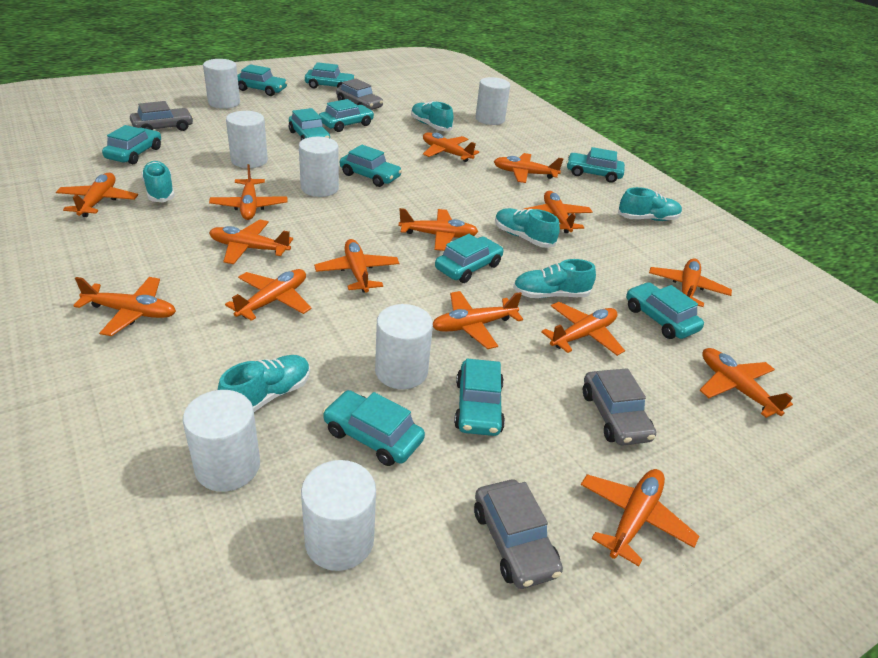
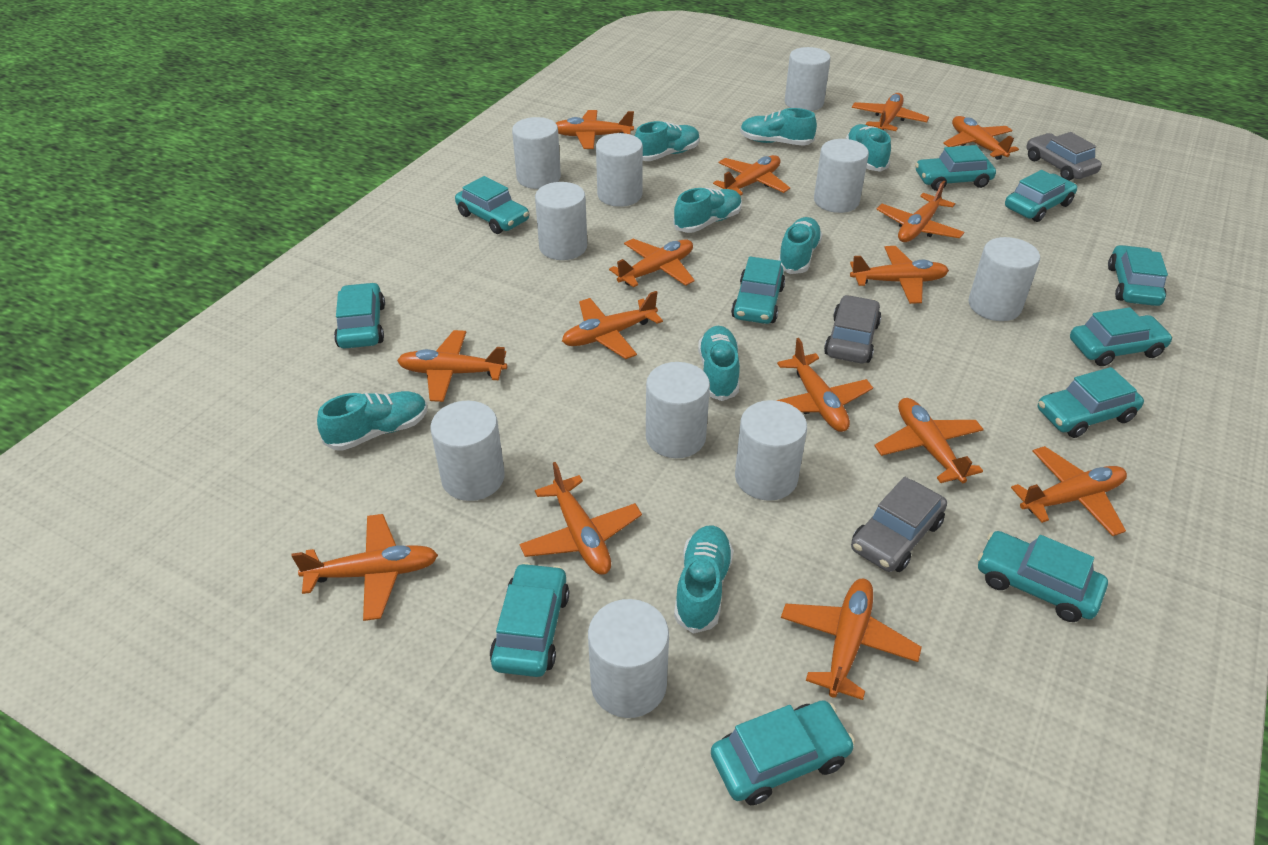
grey car: 4 -> 3
turquoise shoe: 6 -> 8
white cylinder: 7 -> 10

